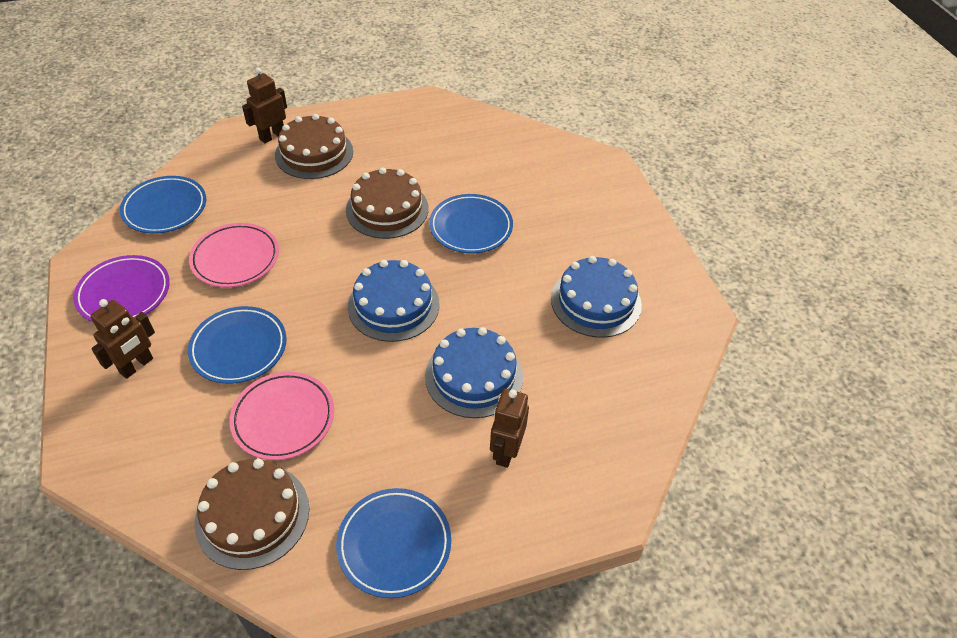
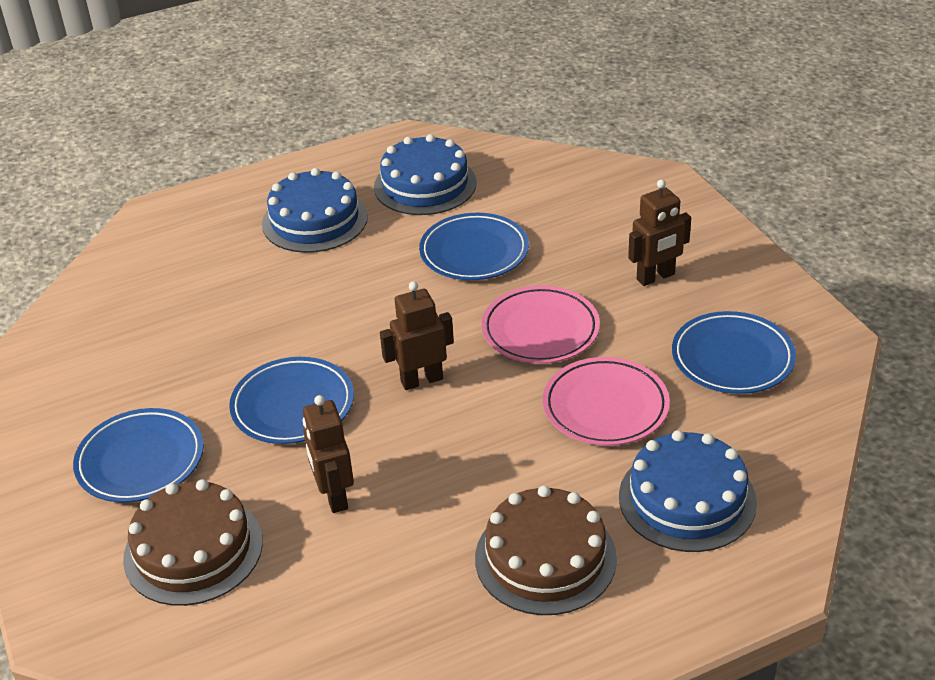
brown cake: 3 -> 2
purple plate: 1 -> 0

